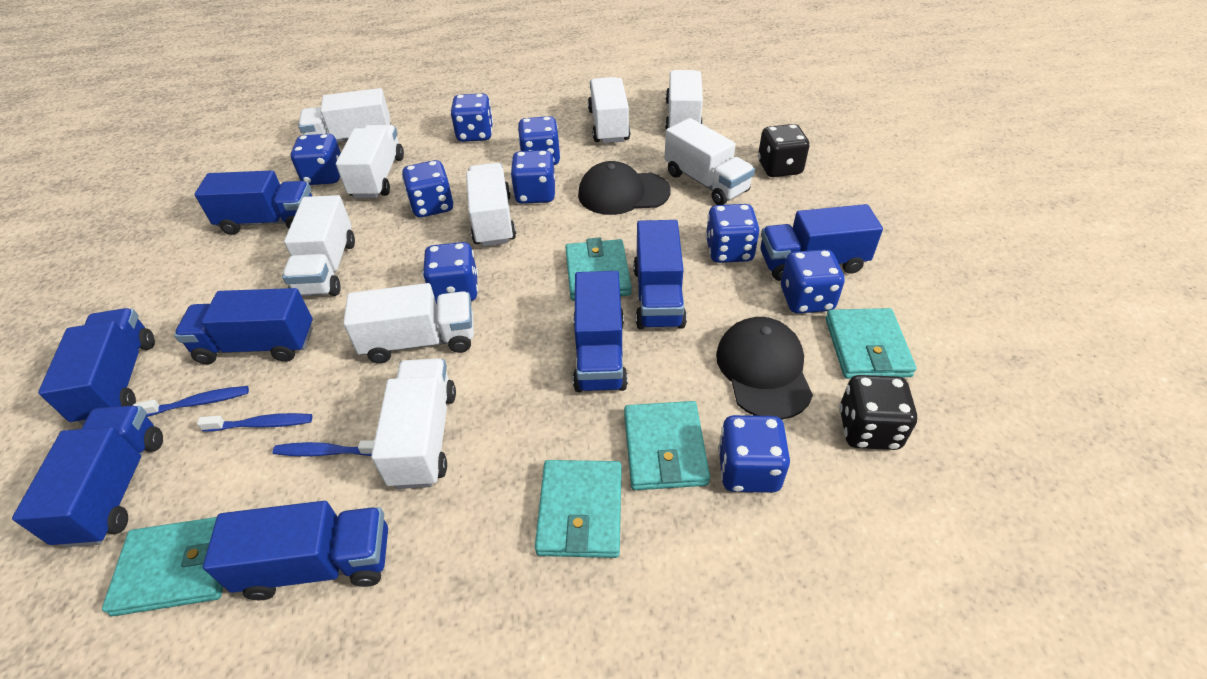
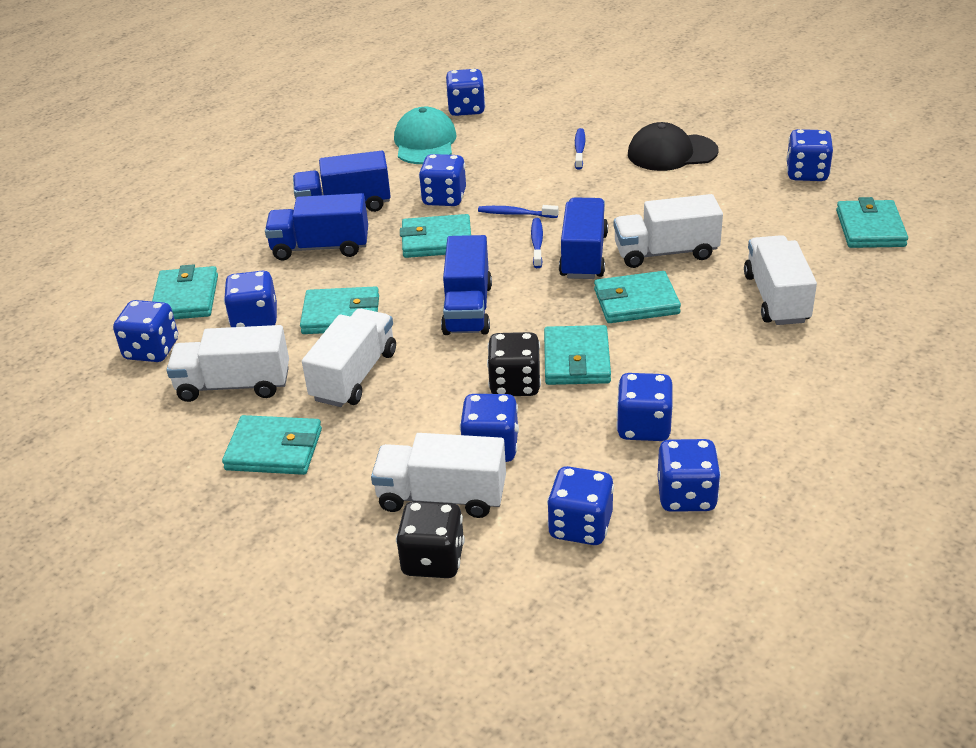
black cap: 2 -> 1
blue truck: 8 -> 4
turquoise cap: 0 -> 1
turquoise wallet: 5 -> 7
white truck: 9 -> 5

